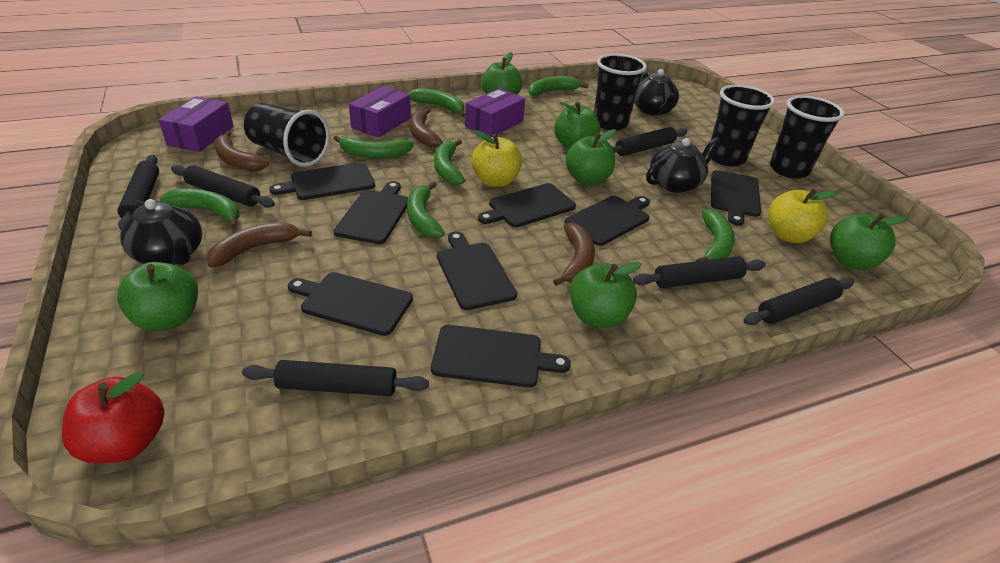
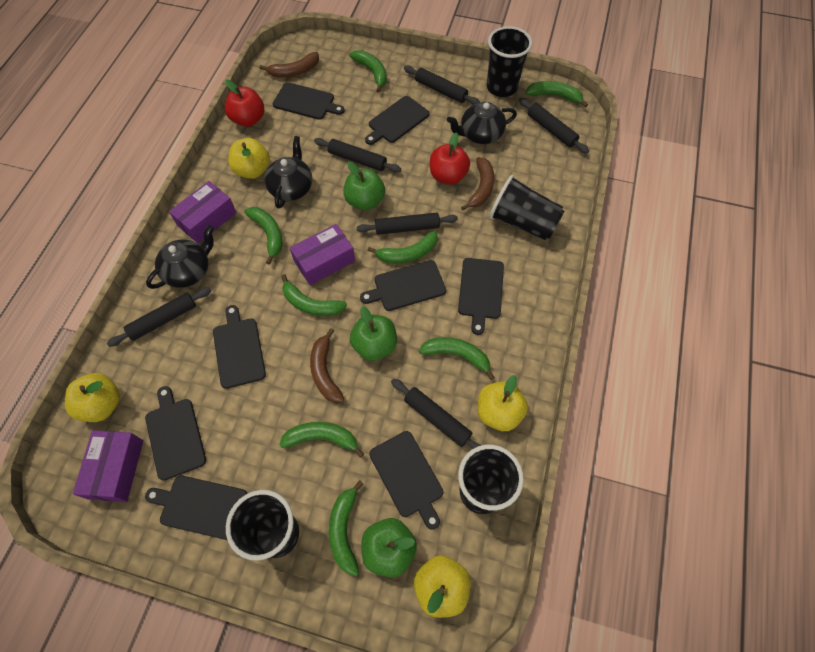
brown banana: 4 -> 3
green apple: 6 -> 3
green banana: 7 -> 8
red apple: 1 -> 2
yellow apple: 2 -> 4

